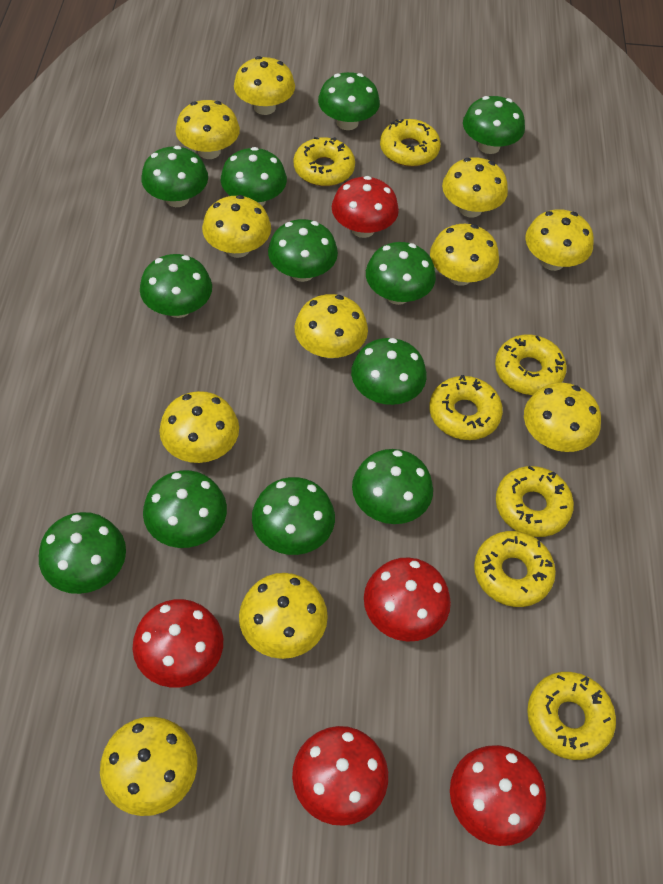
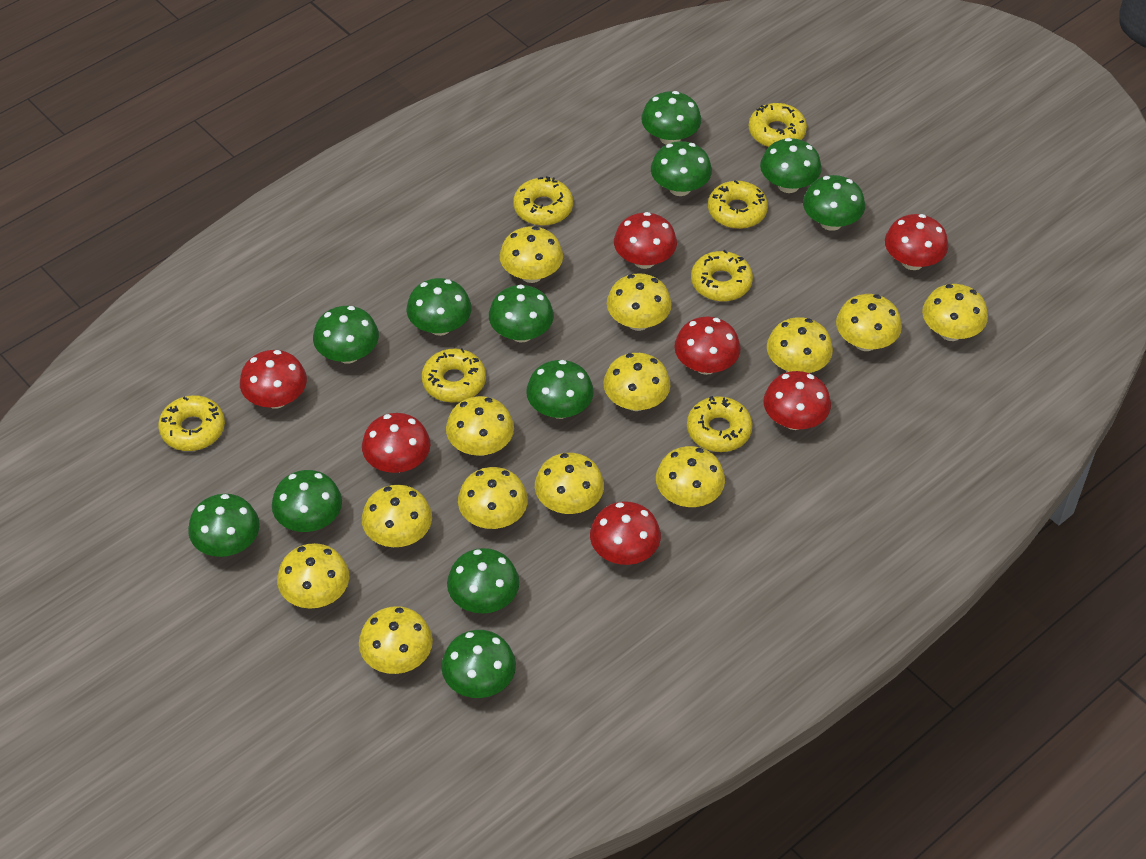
red mushroom: 5 -> 7
yellow mushroom: 11 -> 13

